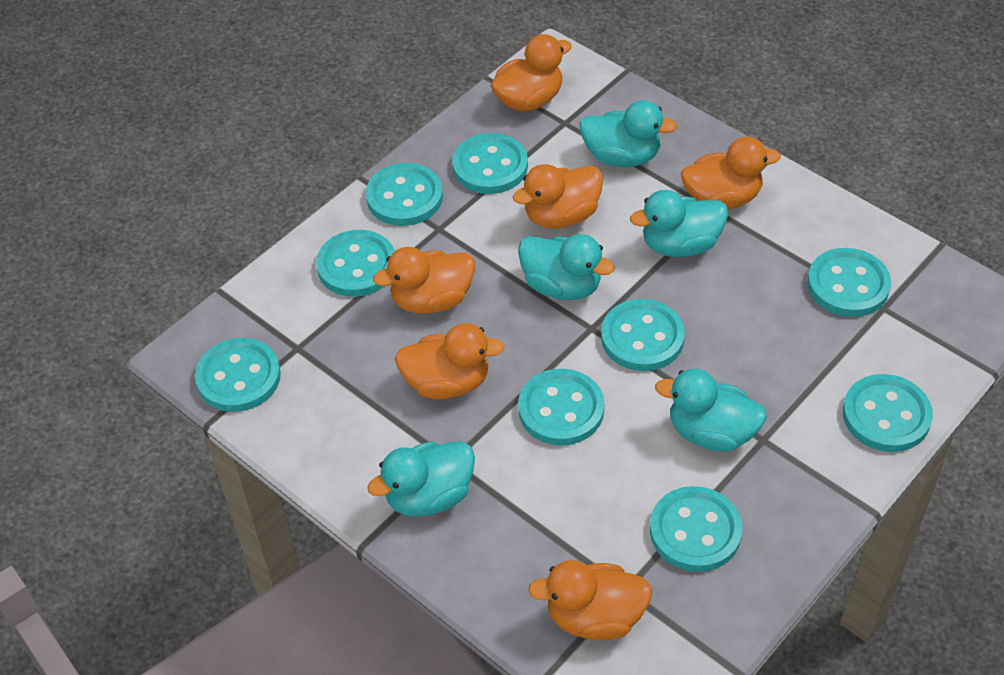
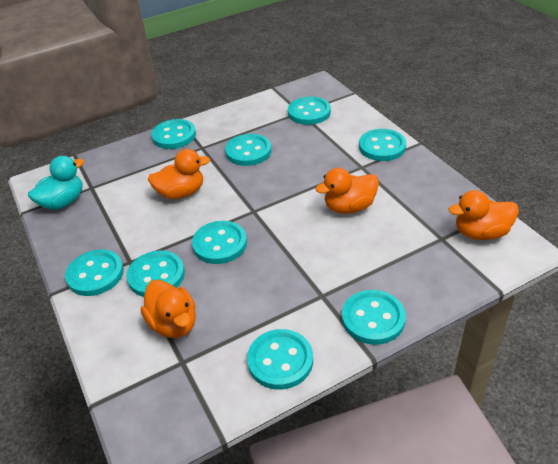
orange duck: 6 -> 4
turquoise duck: 5 -> 1

